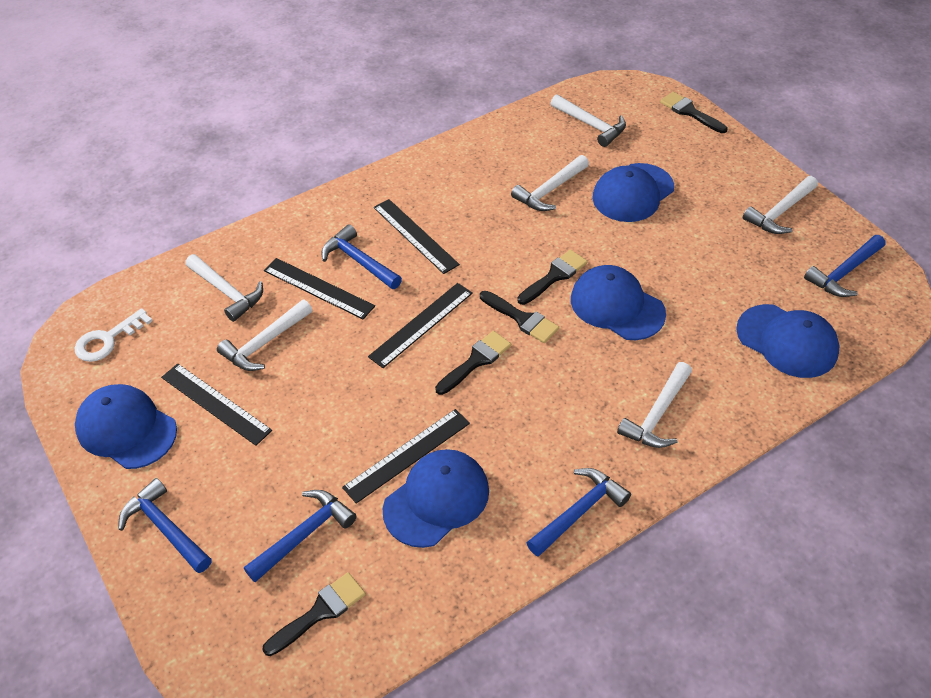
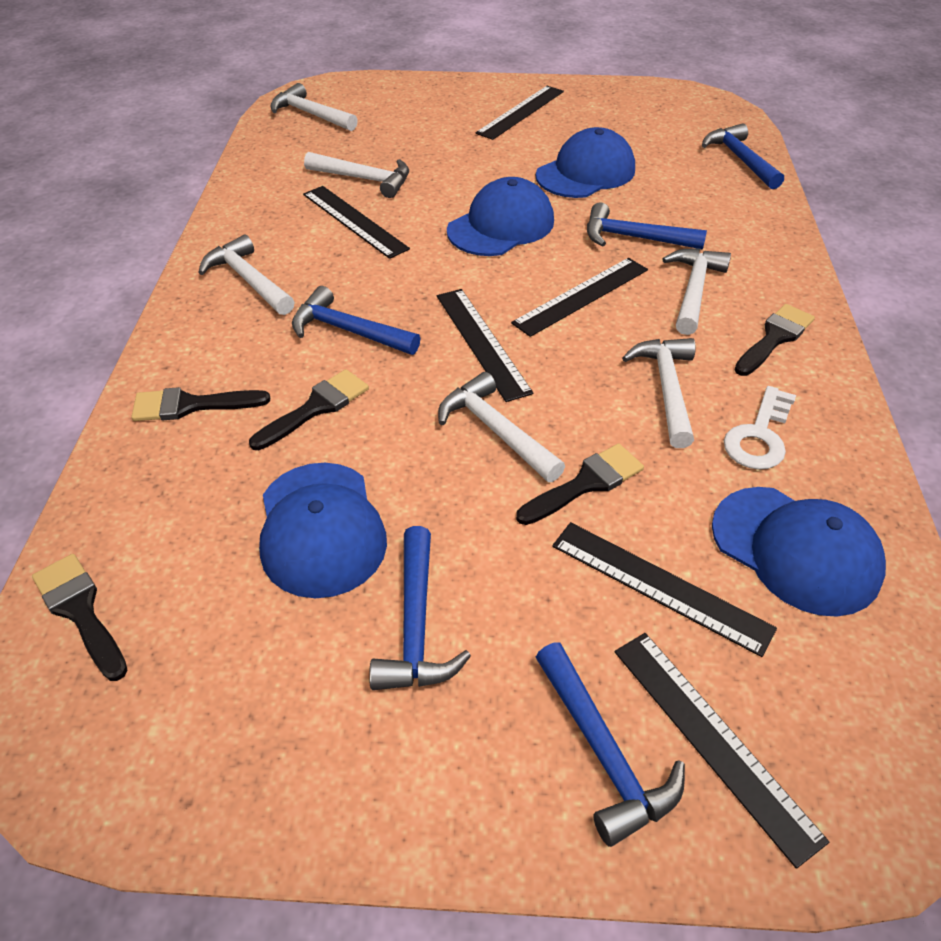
black ruler: 5 -> 6
blue cap: 5 -> 4

